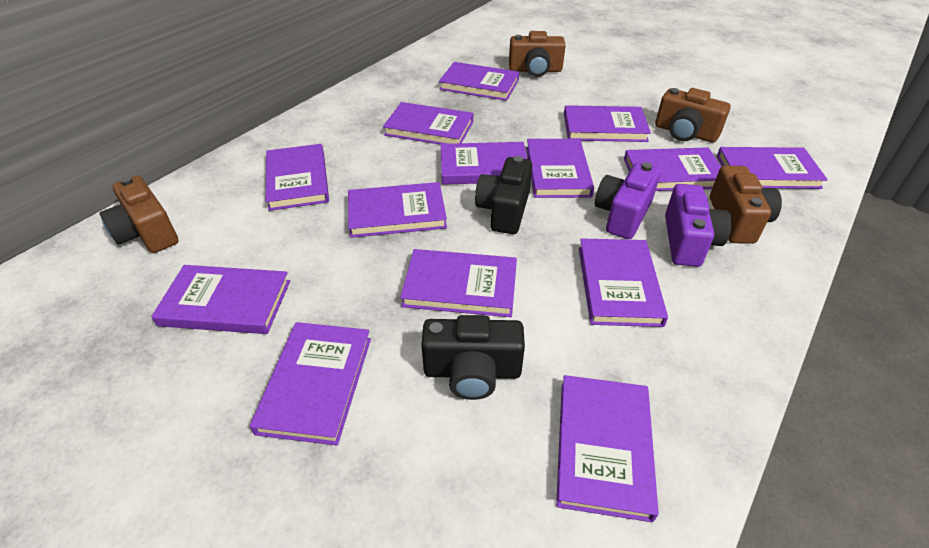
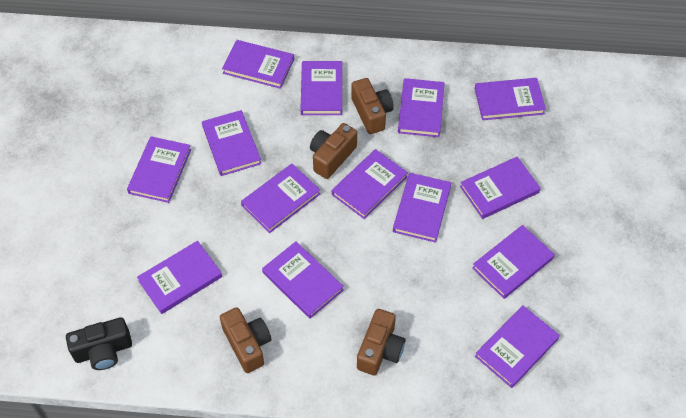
black camera: 2 -> 1
purple camera: 2 -> 0

